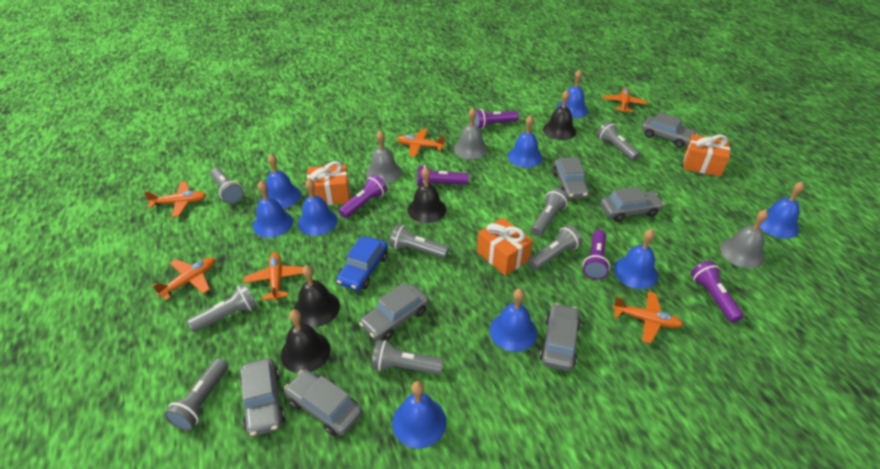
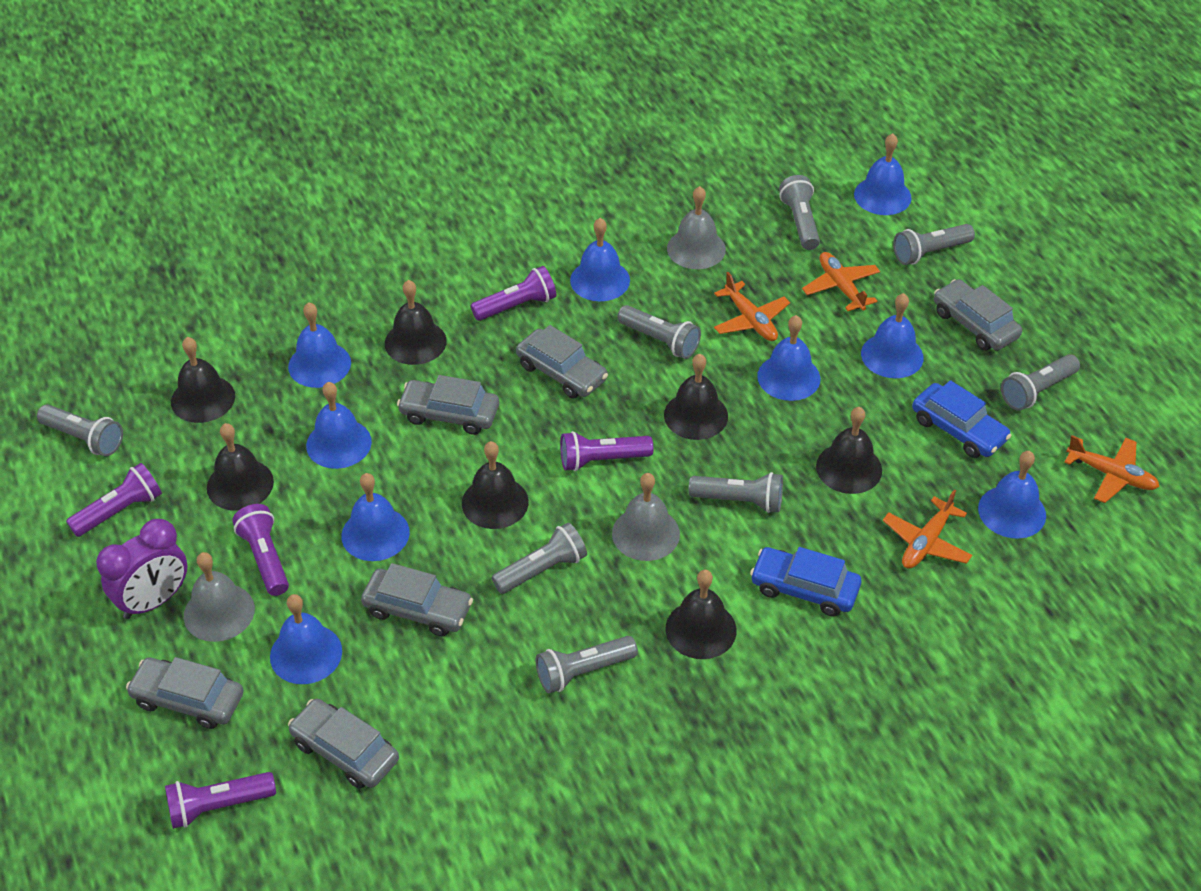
black bell: 4 -> 7
blue car: 1 -> 2
grey car: 7 -> 6
orange gift: 3 -> 0
orange plane: 6 -> 4
purple clock: 0 -> 1

